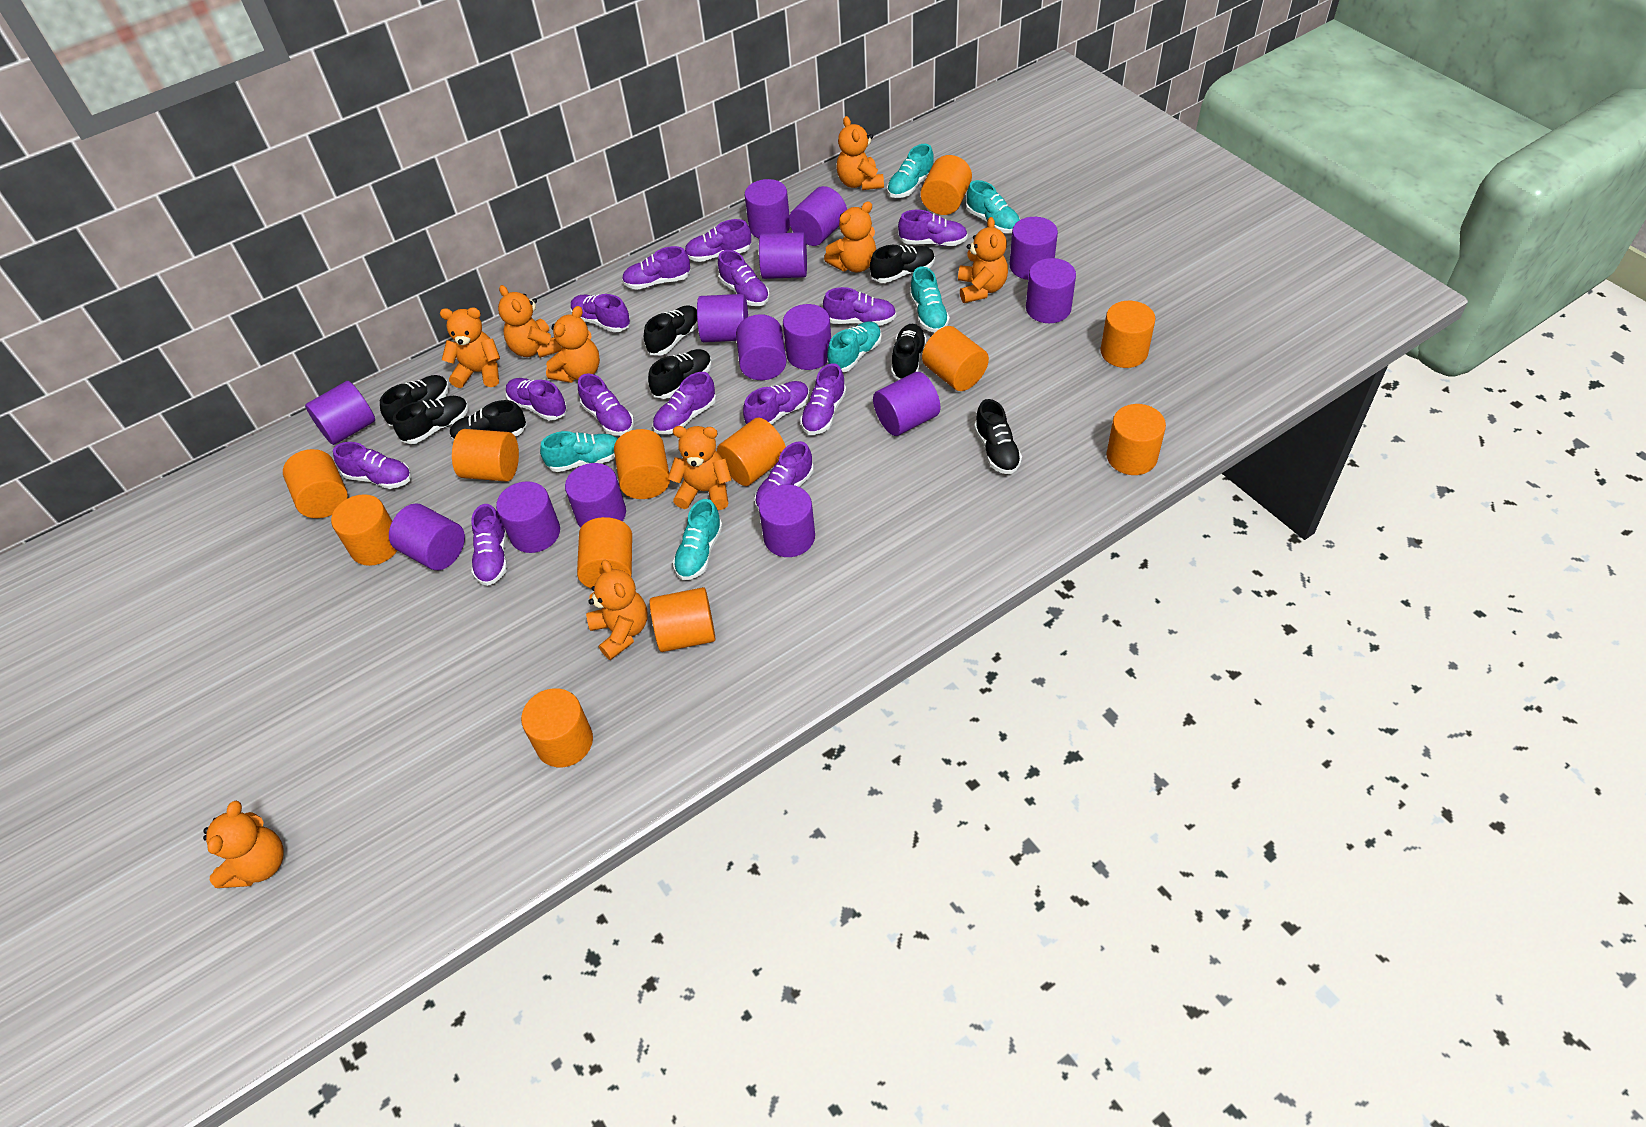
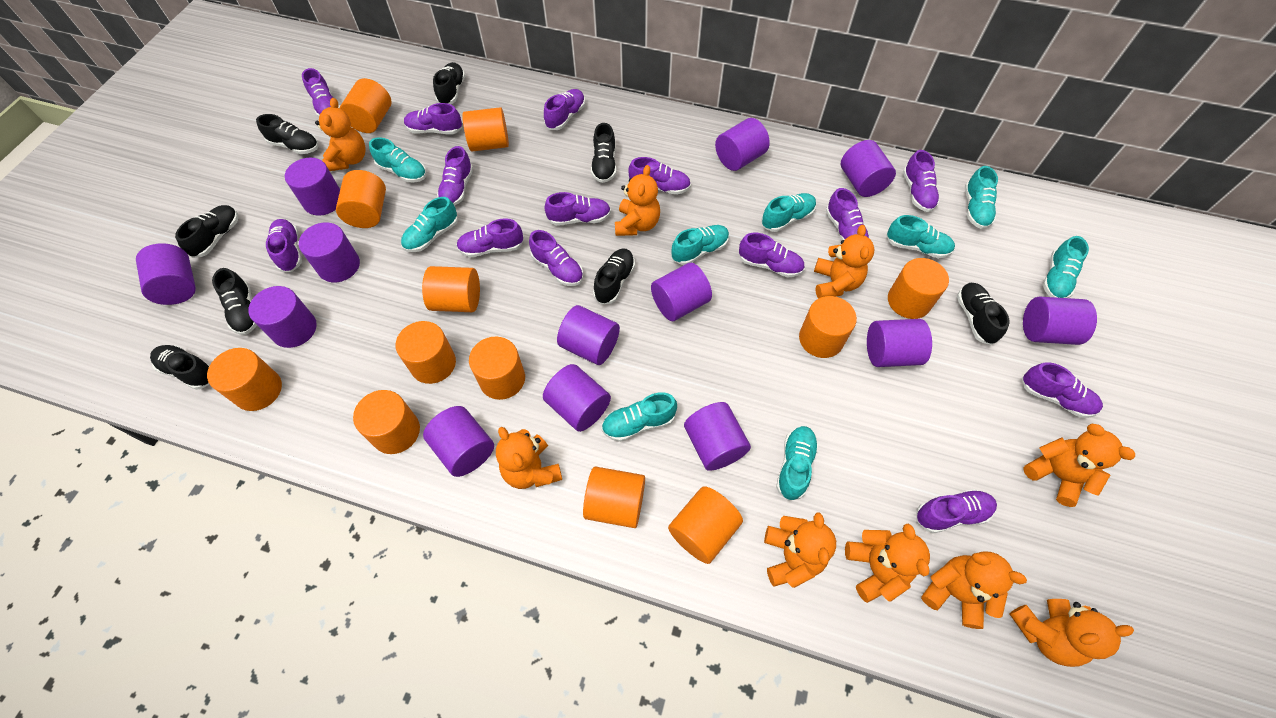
purple cylinder: 14 -> 13
turquoise shoe: 6 -> 9

